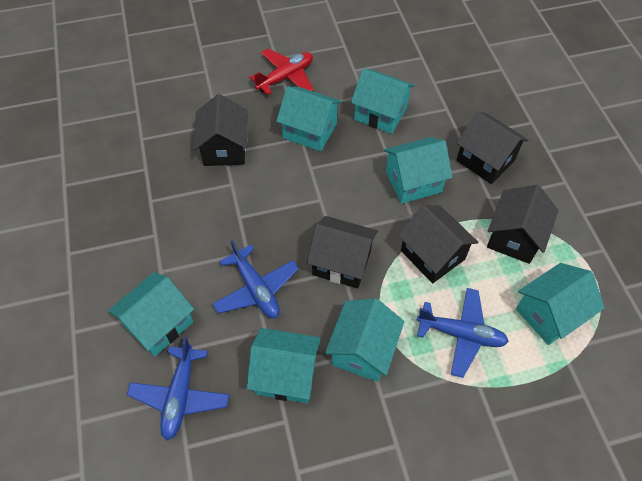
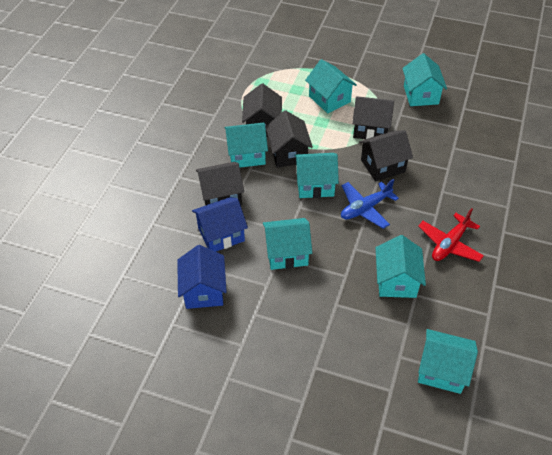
blue house: 0 -> 2
blue plane: 3 -> 1

